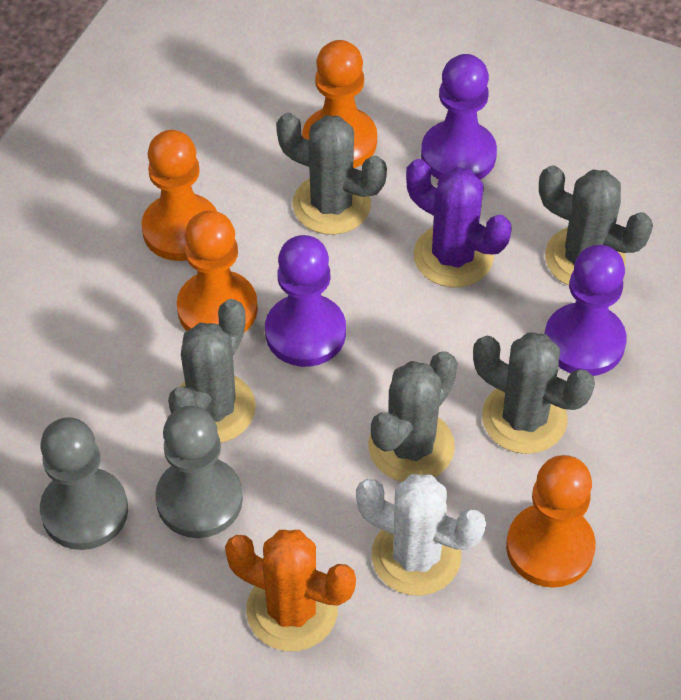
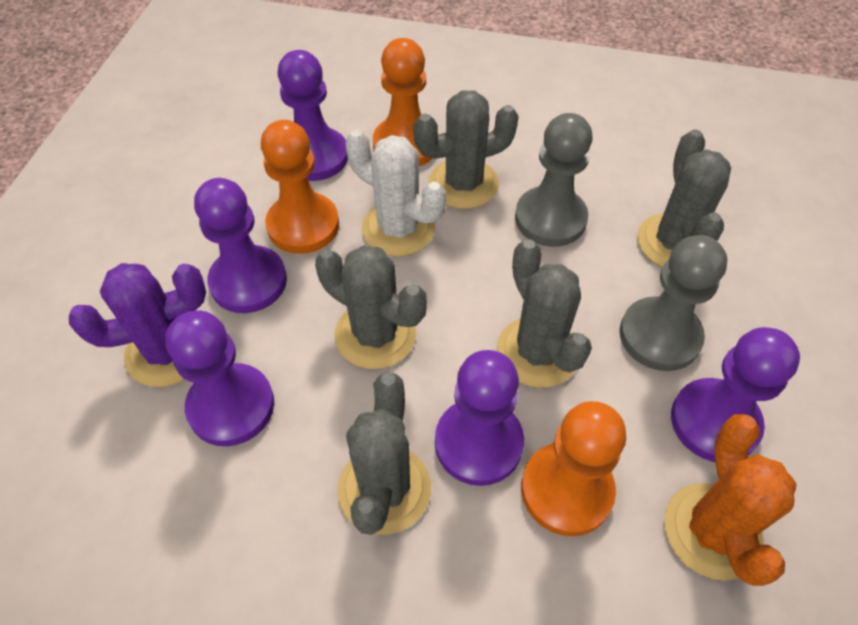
orange pawn: 4 -> 3
purple pawn: 3 -> 5

